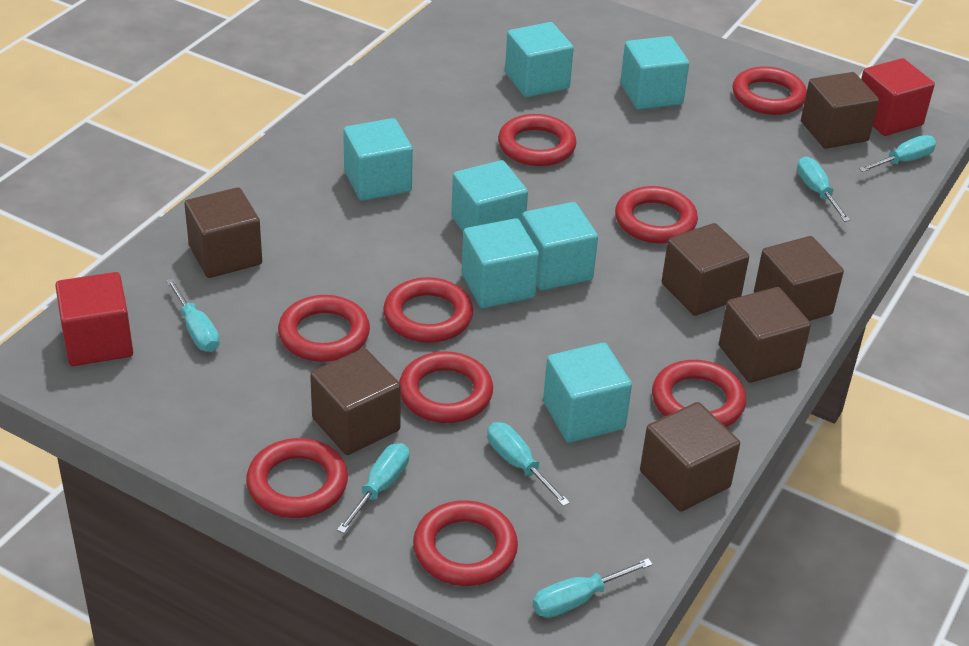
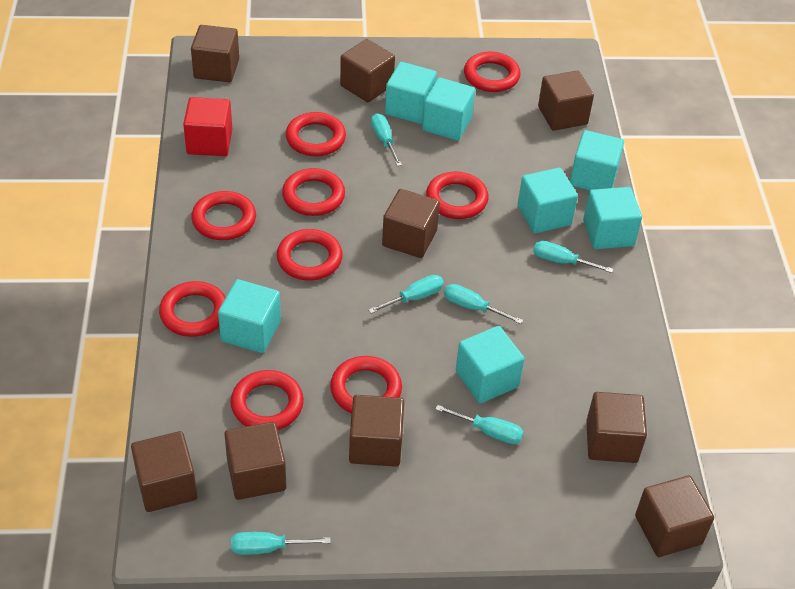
brown cube: 7 -> 9
red cube: 2 -> 1

